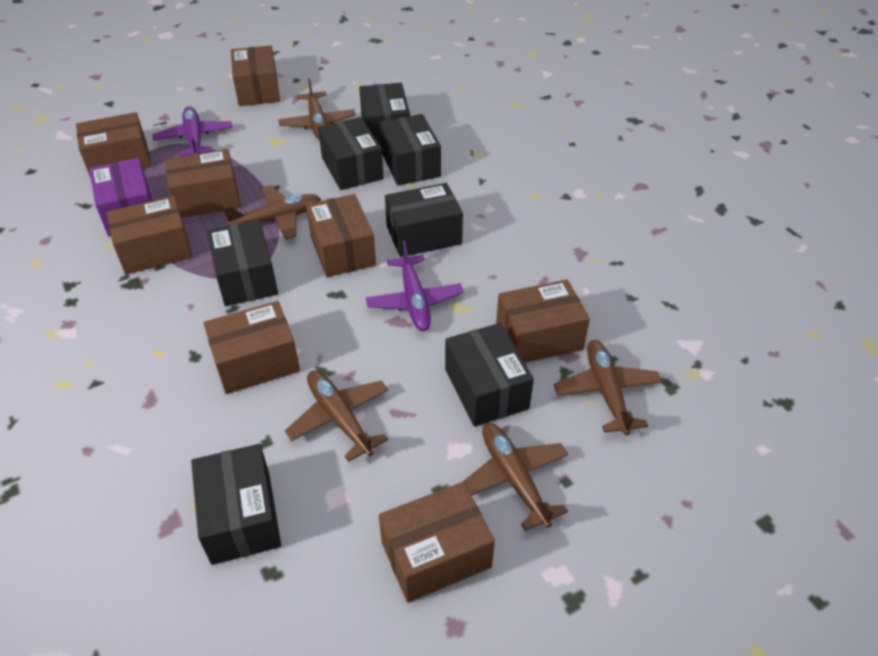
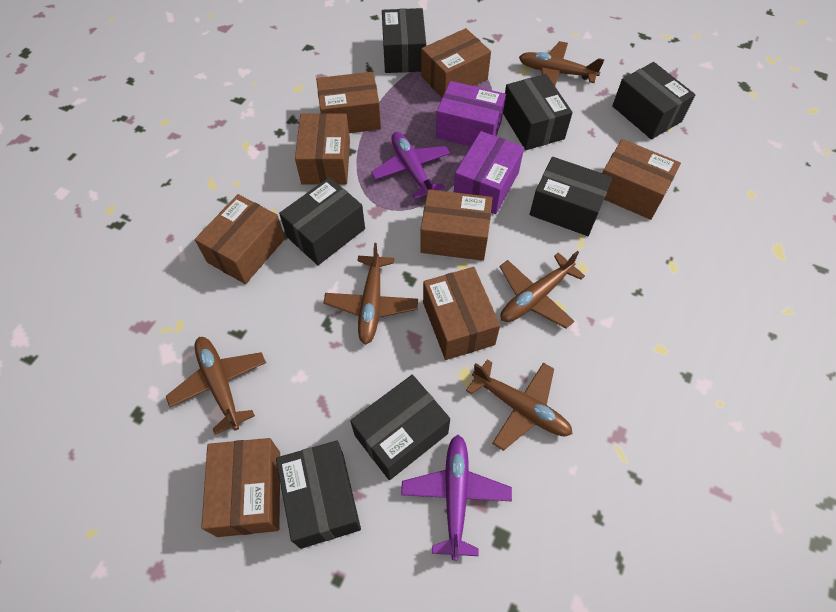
purple box: 1 -> 2

